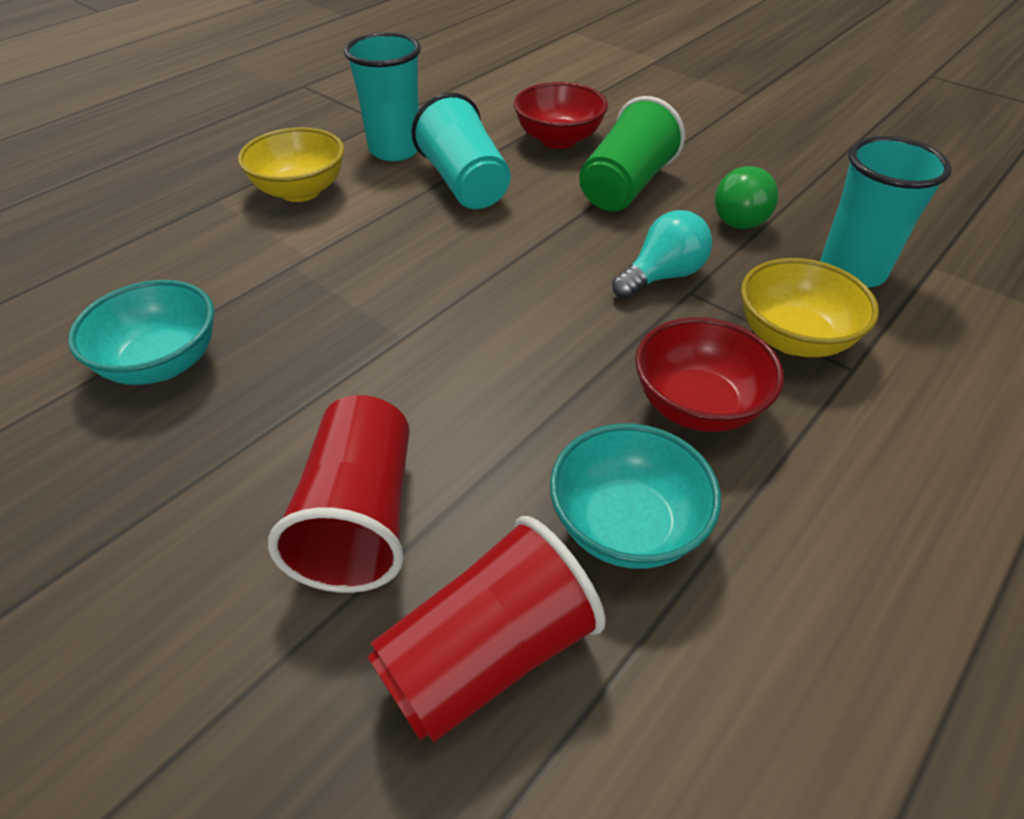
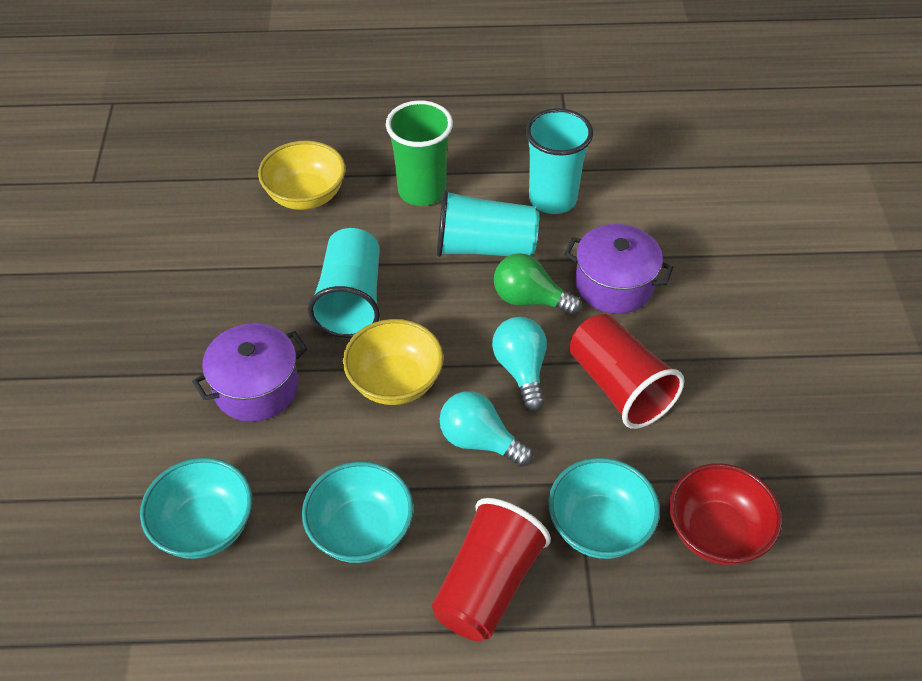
purple pot: 0 -> 2
red bowl: 2 -> 1
turquoise bowl: 2 -> 3
turquoise light bulb: 1 -> 2

